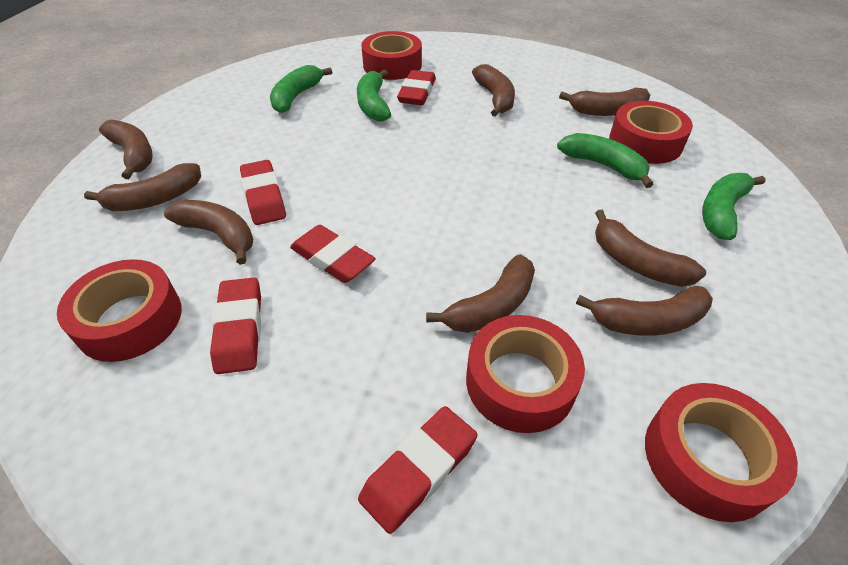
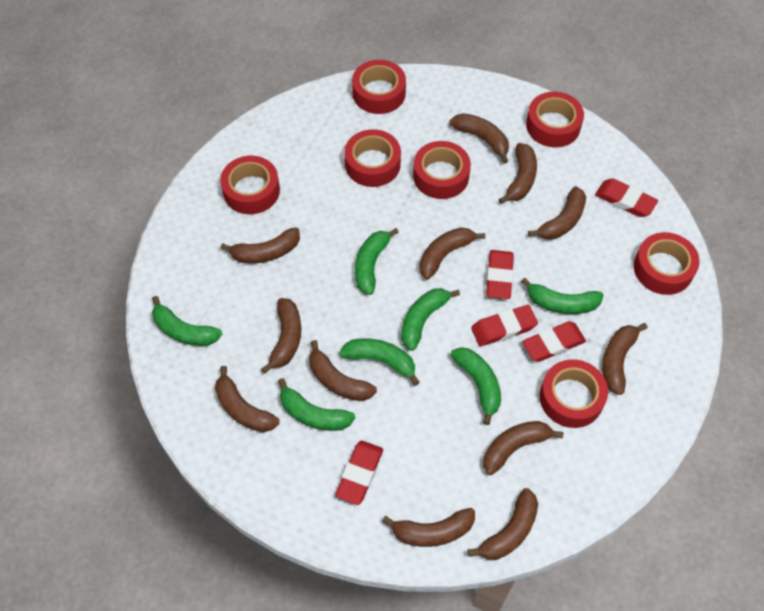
brown banana: 8 -> 12
green banana: 4 -> 7
red tape: 5 -> 7

